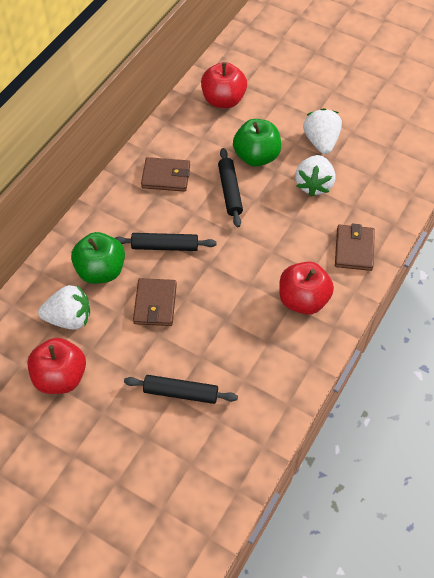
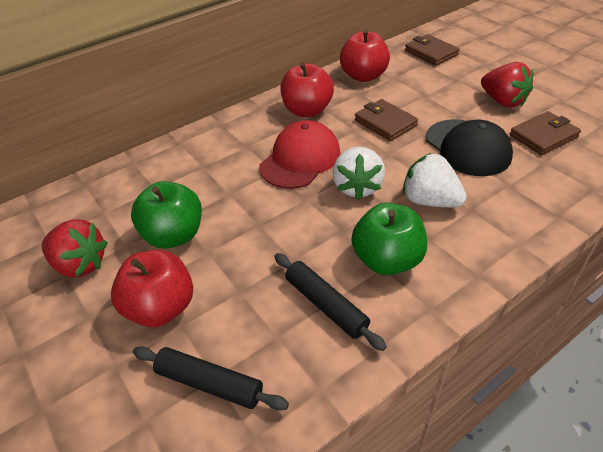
black cap: 0 -> 1
black rolling pin: 3 -> 2
red cap: 0 -> 1
red strawberry: 0 -> 2
white strawberry: 3 -> 2

